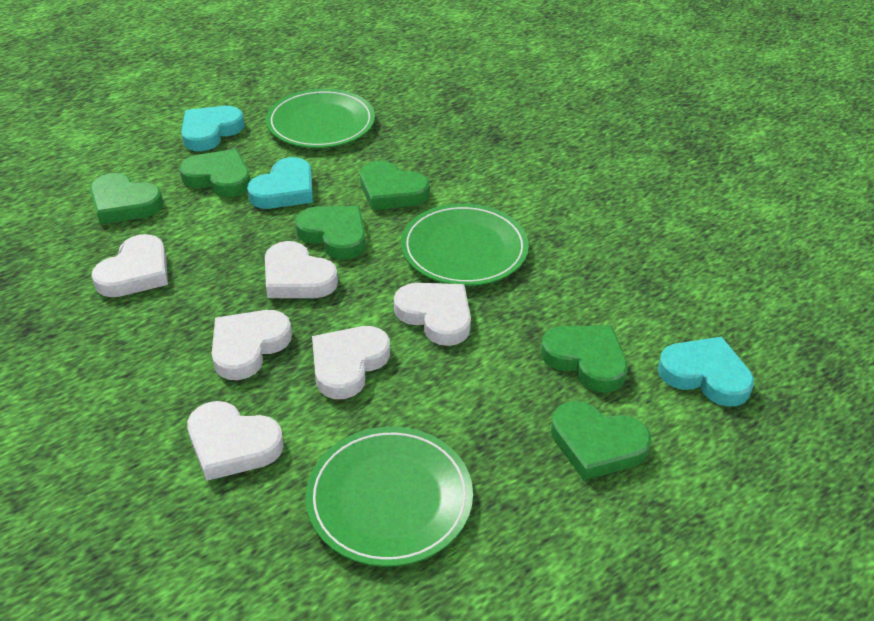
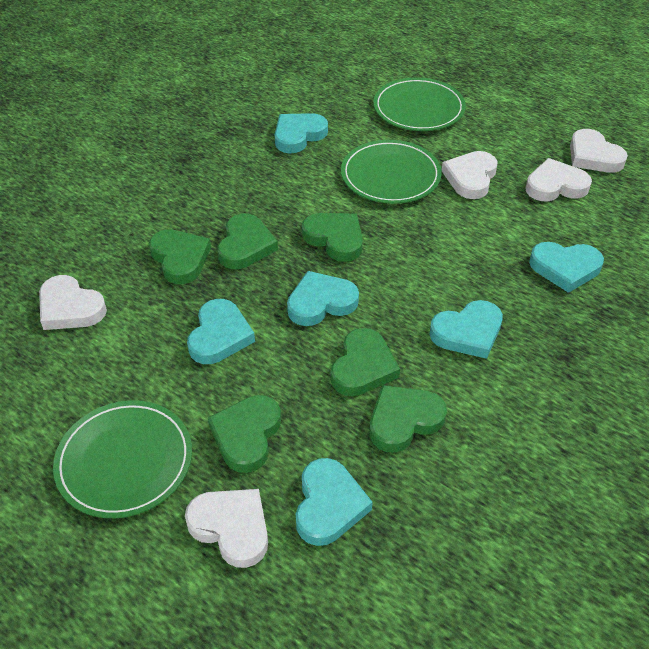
turquoise heart: 3 -> 6
white heart: 6 -> 5

